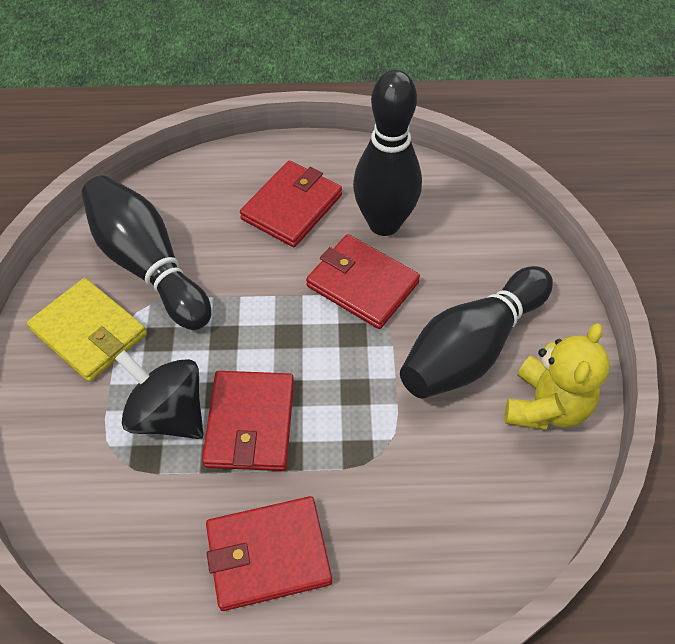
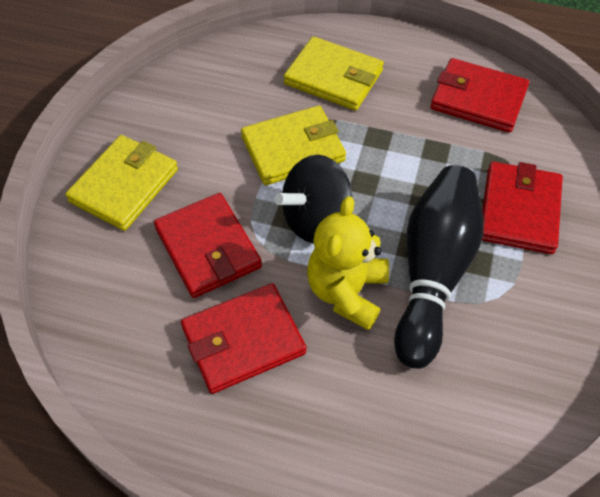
black bowling pin: 3 -> 1
yellow wallet: 1 -> 3

